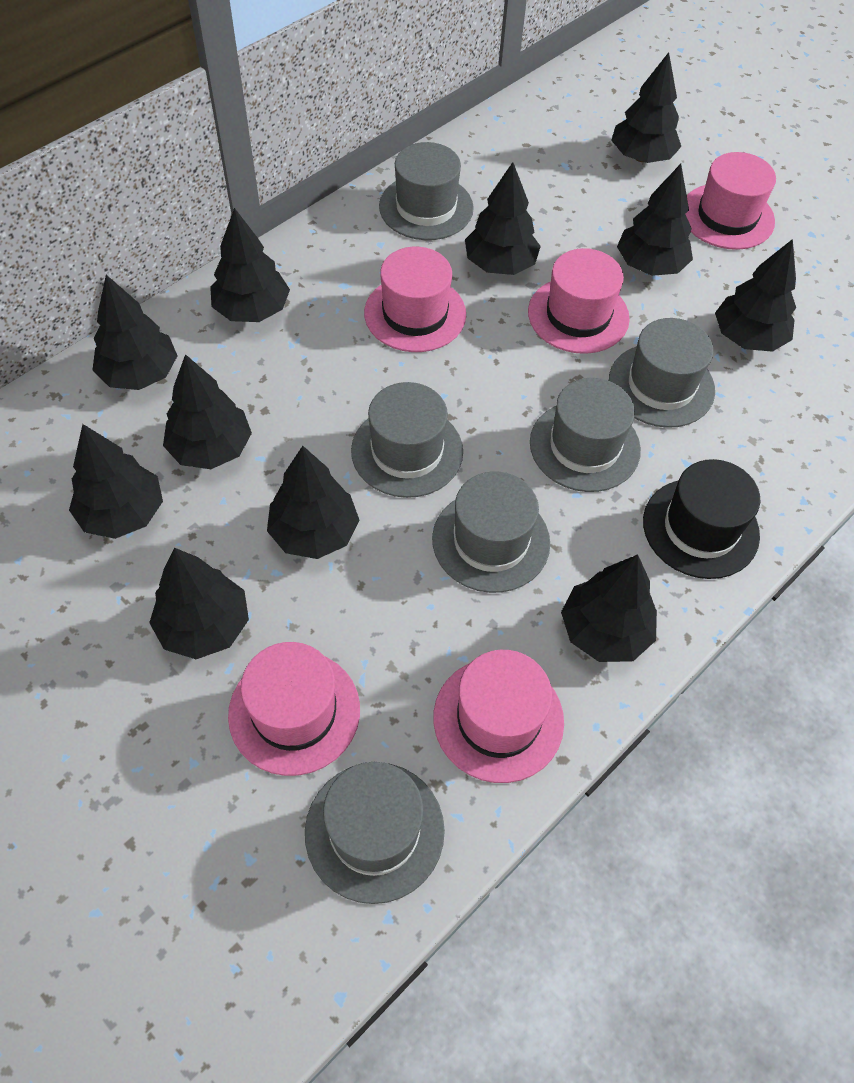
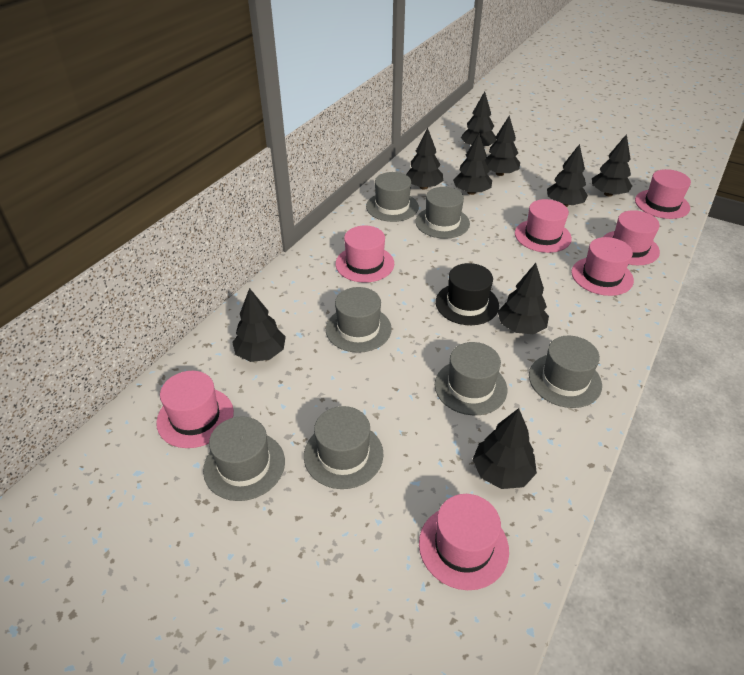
black tree: 11 -> 9
grey hat: 6 -> 7
pink hat: 5 -> 7

